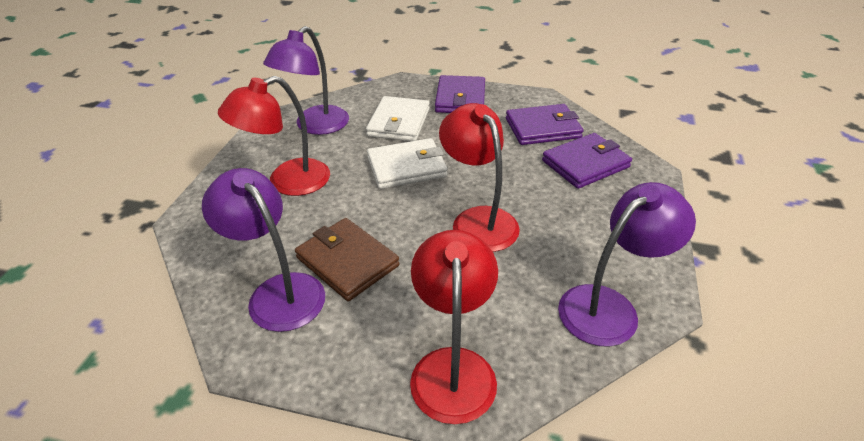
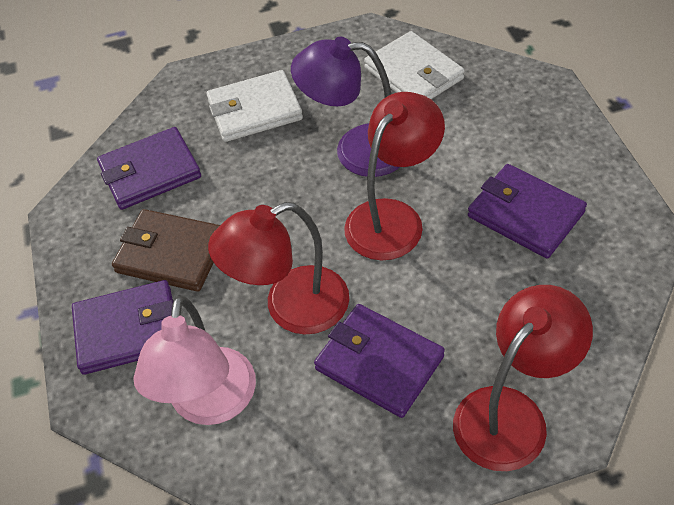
pink lamp: 0 -> 1
purple lamp: 3 -> 1
purple wallet: 3 -> 4

